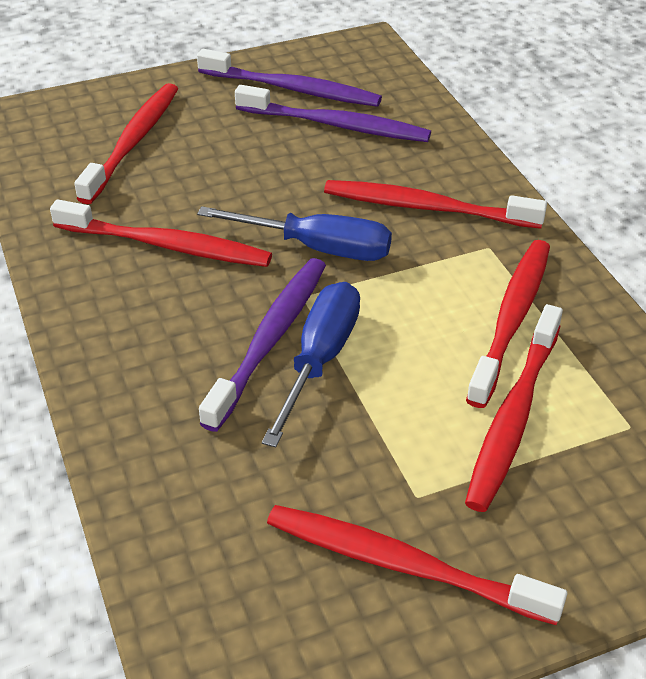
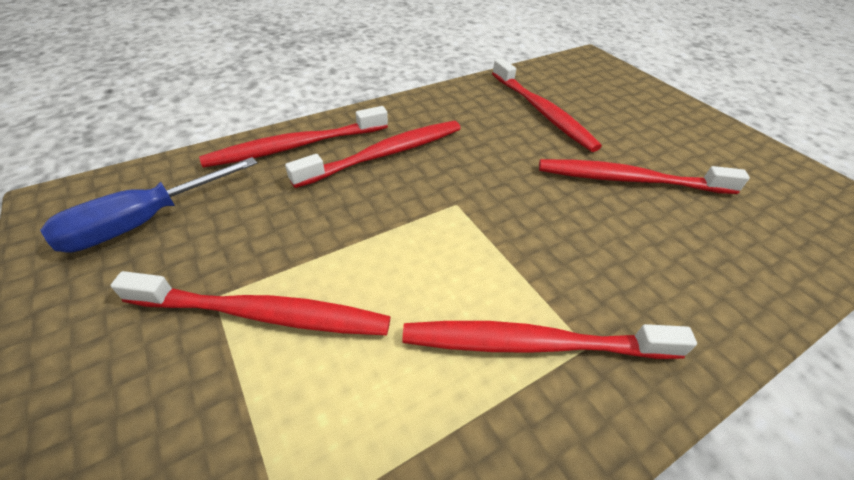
blue screwdriver: 2 -> 1
purple toothbrush: 3 -> 0

